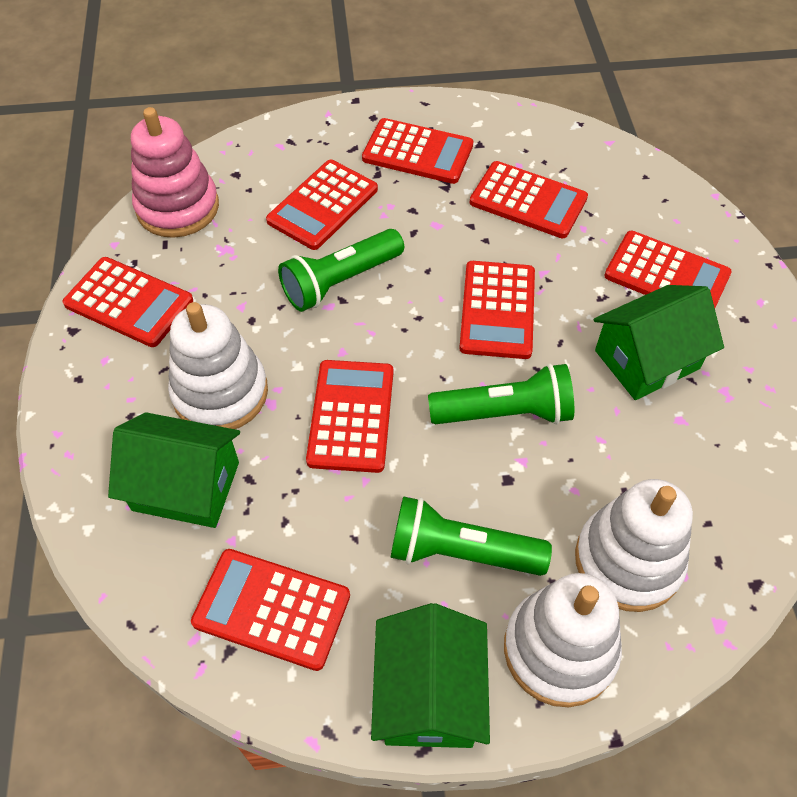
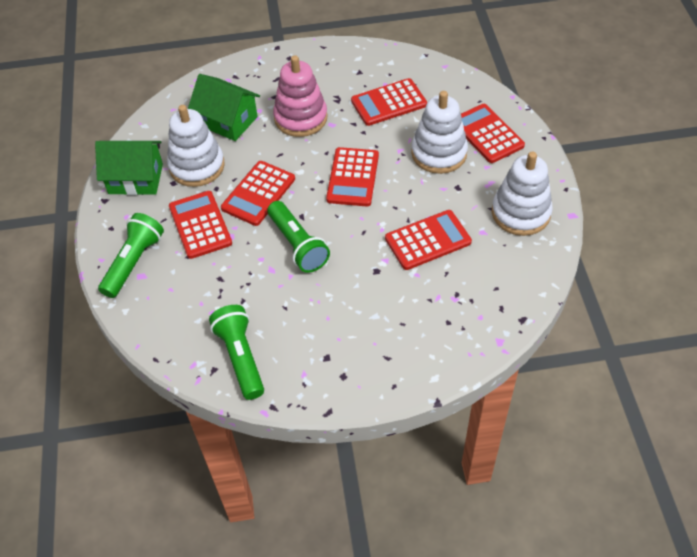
green house: 3 -> 2
red calculator: 8 -> 6

